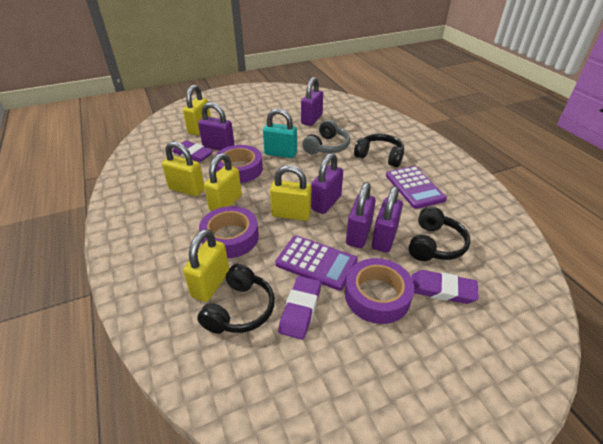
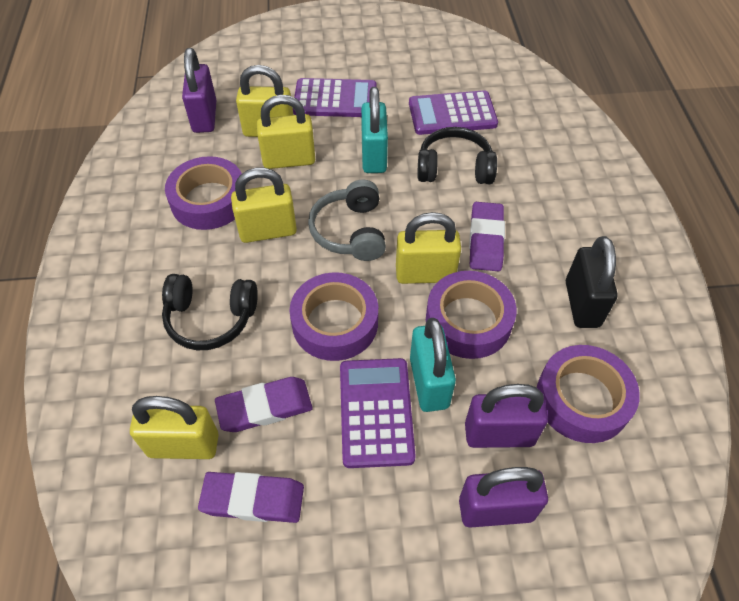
black headphones: 3 -> 2
black padlock: 0 -> 1
purple calculator: 2 -> 3
purple padlock: 5 -> 3
purple tape: 3 -> 4
turquoise padlock: 1 -> 2

